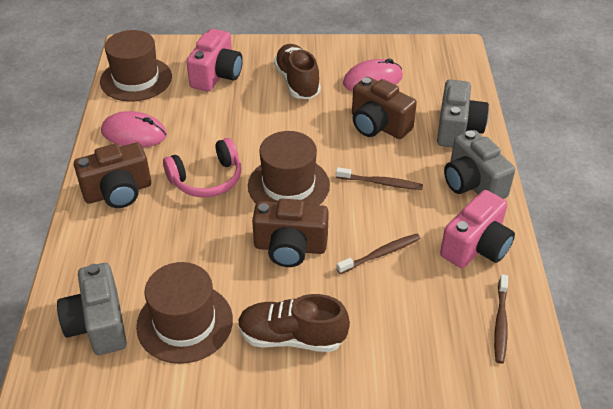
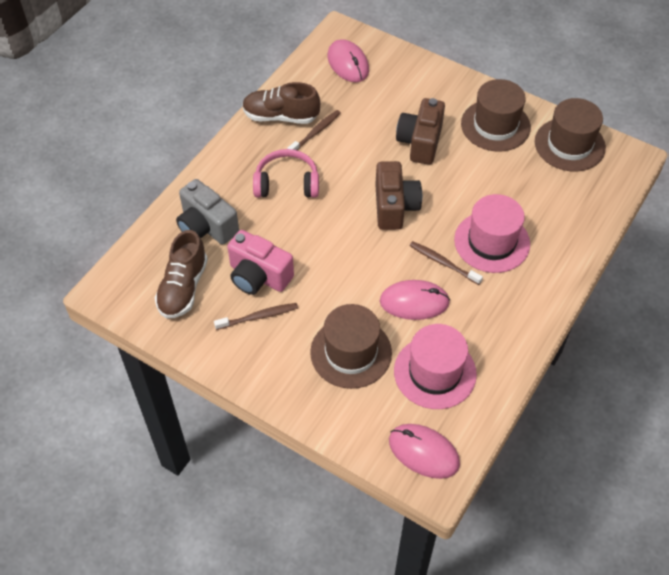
brown camera: 3 -> 2
grey camera: 3 -> 1
pink camera: 2 -> 1
pink hat: 0 -> 2
pink mouse: 2 -> 3

